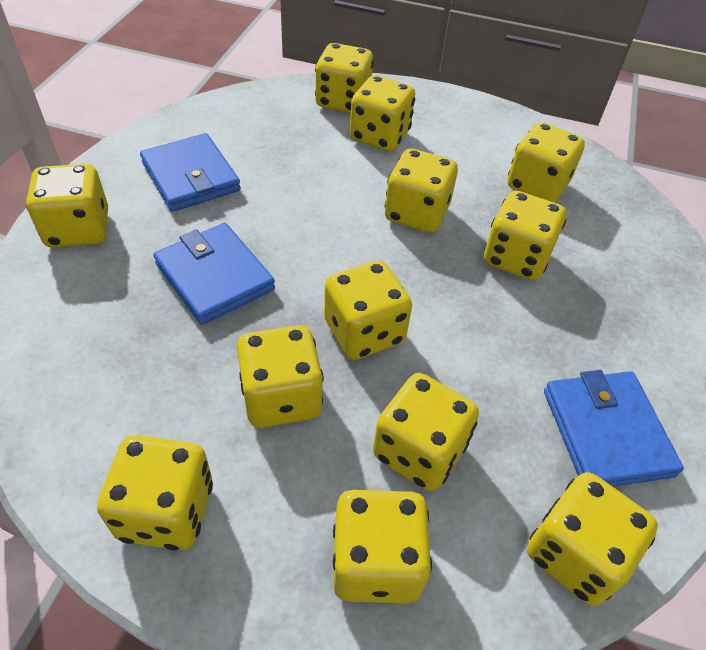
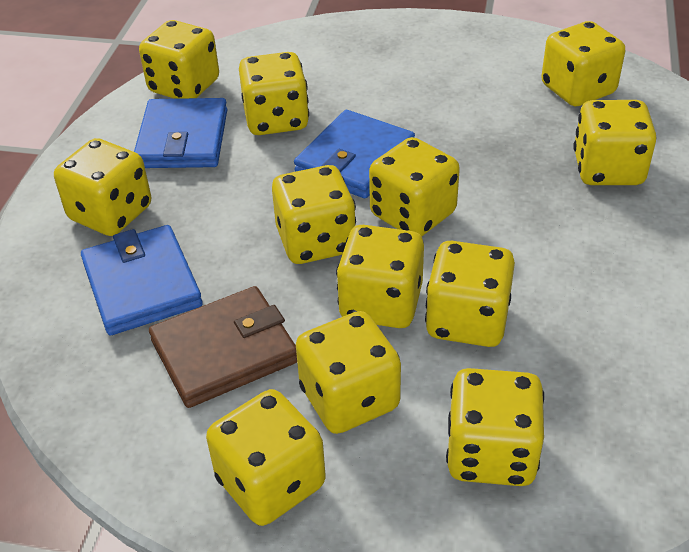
brown wallet: 0 -> 1

